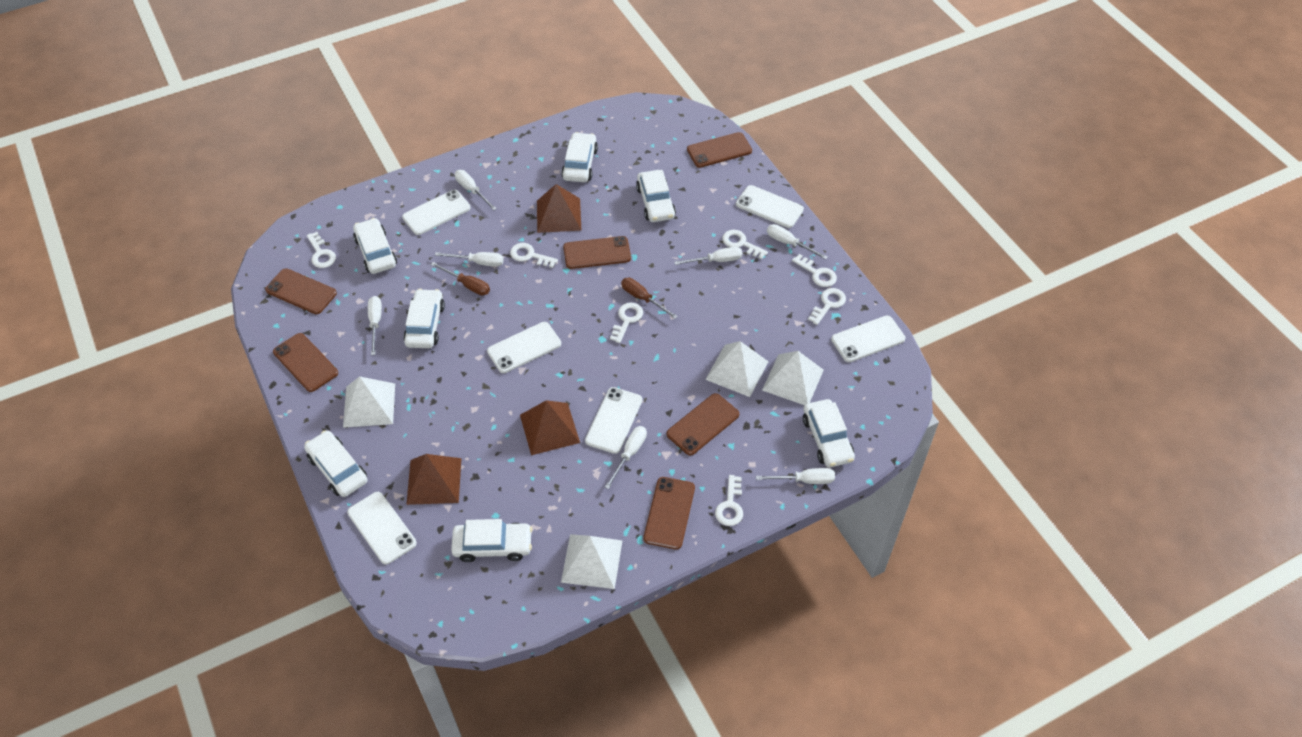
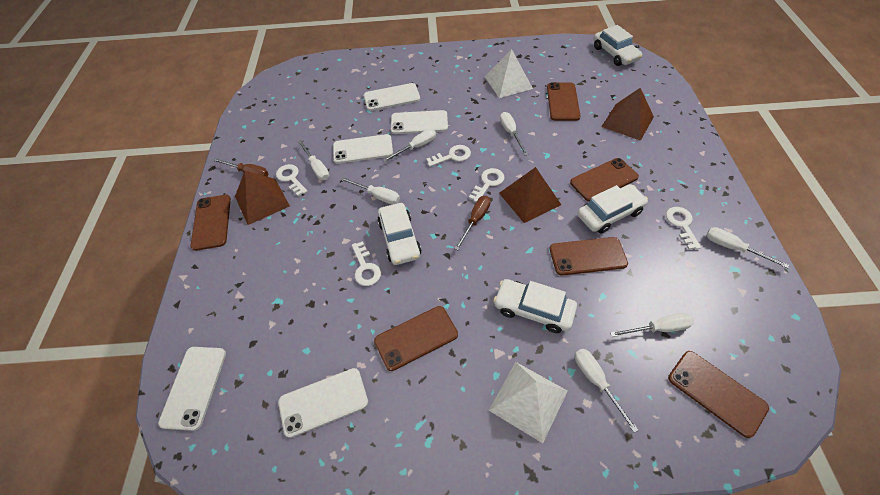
white car: 7 -> 4
white key: 7 -> 5
white phone: 6 -> 5
white pyramid: 4 -> 2

